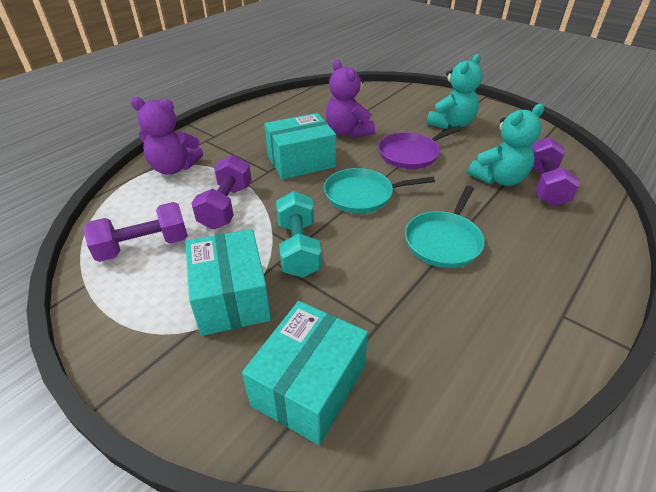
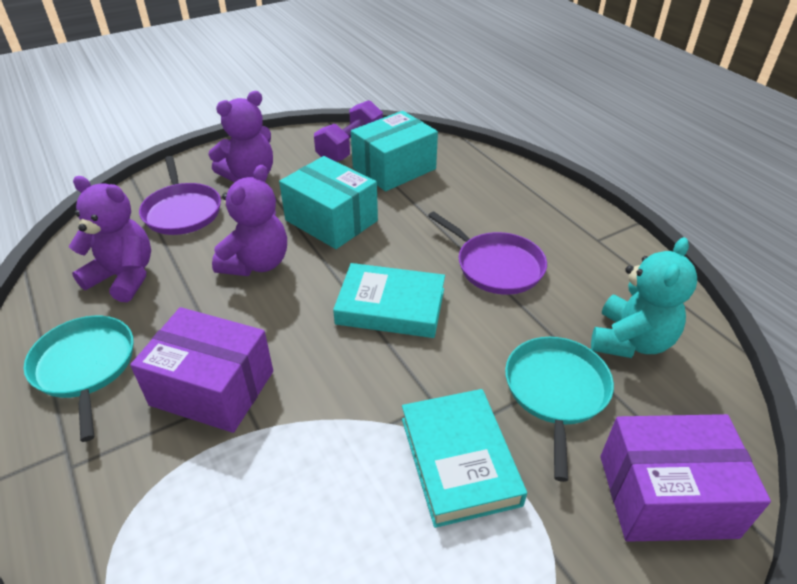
purple box: 0 -> 2
purple dumbbell: 3 -> 1
purple pan: 1 -> 2
purple teddy bear: 2 -> 3
turquoise book: 0 -> 2
turquoise box: 3 -> 2
turquoise dumbbell: 1 -> 0
turquoise teddy bear: 2 -> 1

